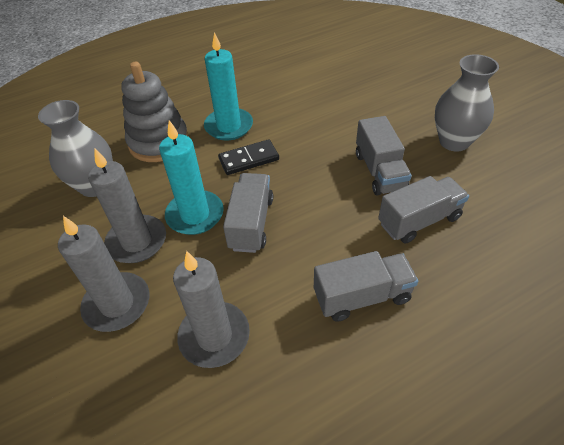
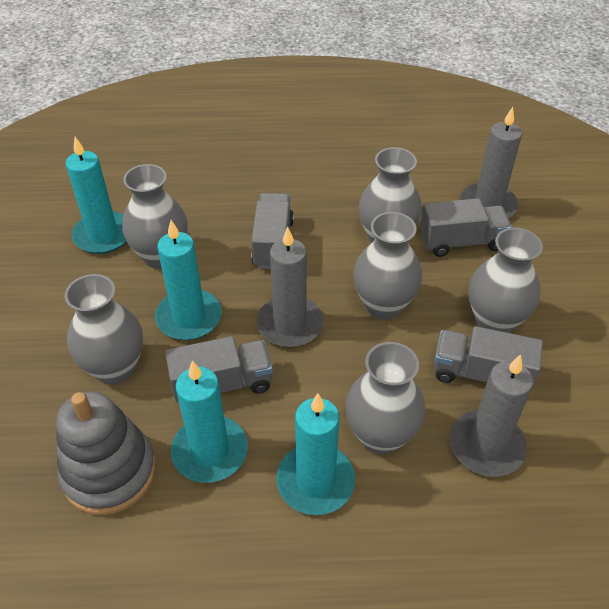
black domino: 1 -> 0
grey vase: 2 -> 6
turquoise candle: 2 -> 4

